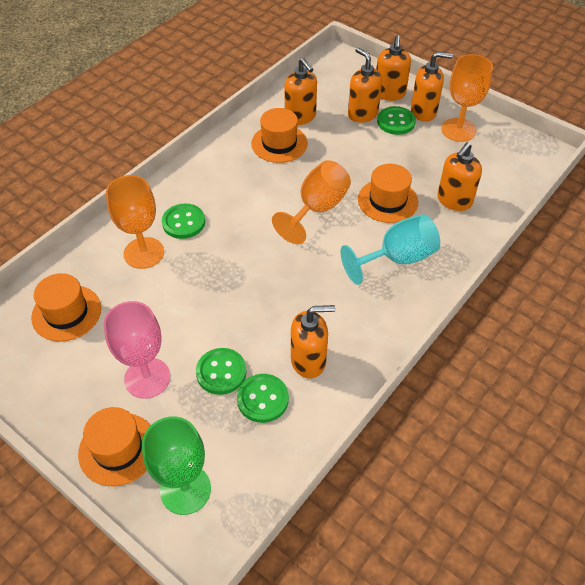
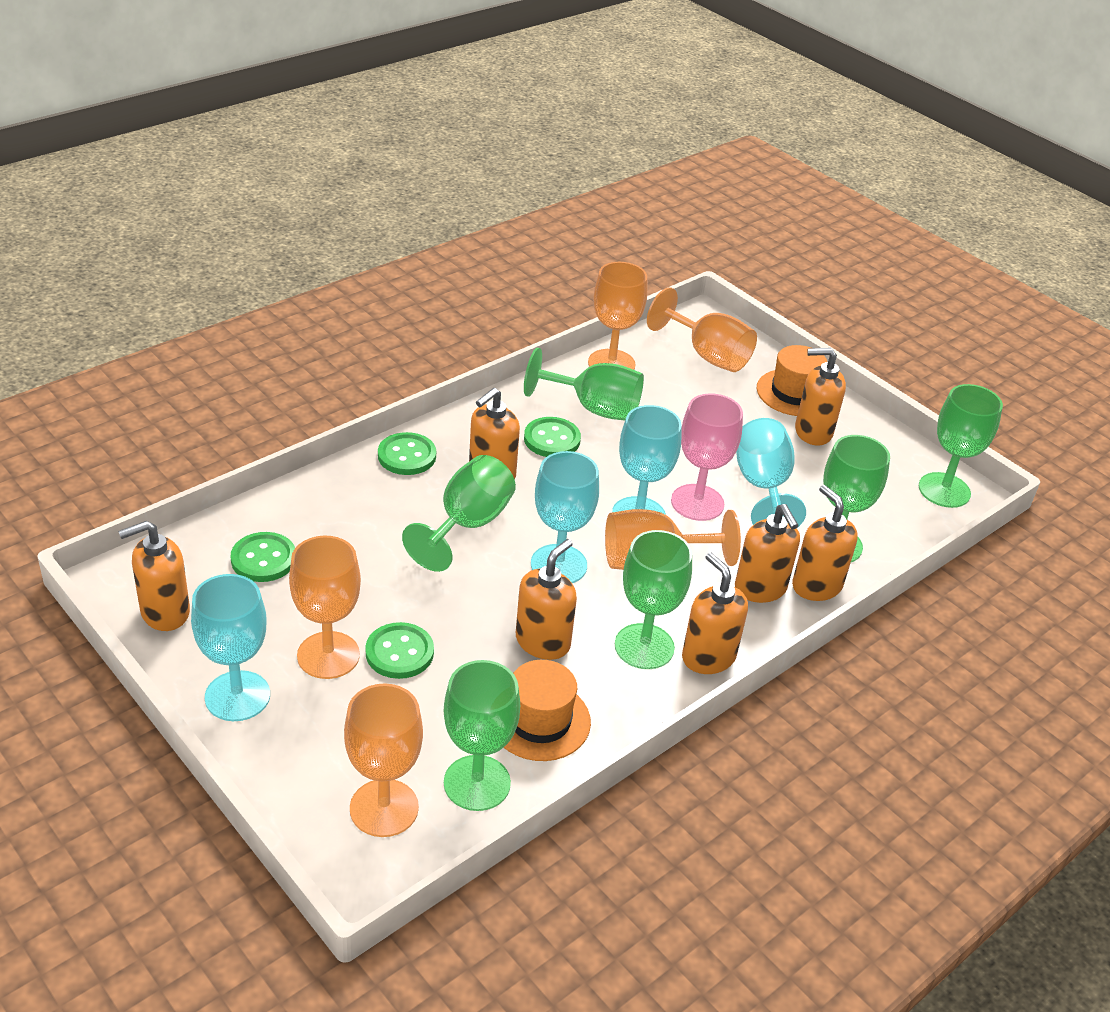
green goblet: 1 -> 6
orange goblet: 3 -> 5
orange hat: 4 -> 2
orange soap dispenser: 6 -> 7
turquoise goblet: 1 -> 4

